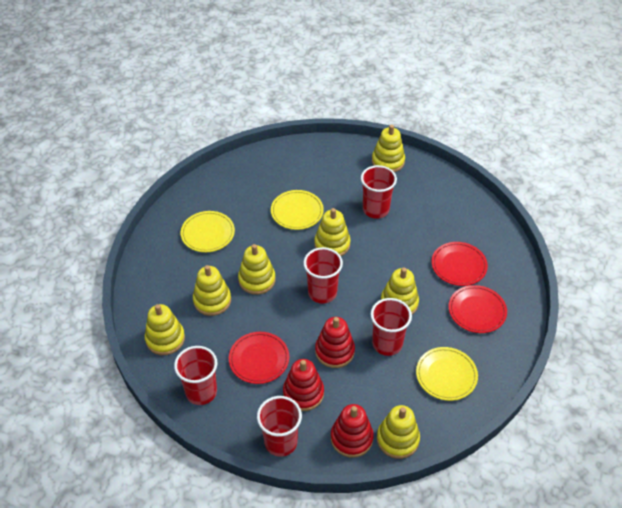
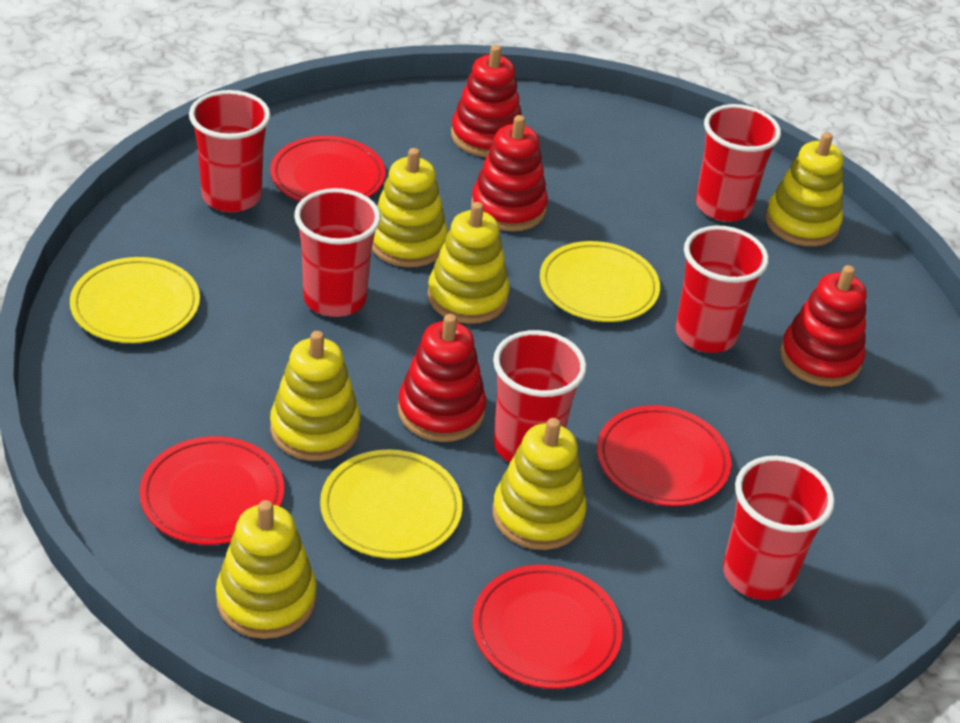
red cup: 5 -> 6
red plate: 3 -> 4
red stacking toy: 3 -> 4
yellow stacking toy: 7 -> 6

